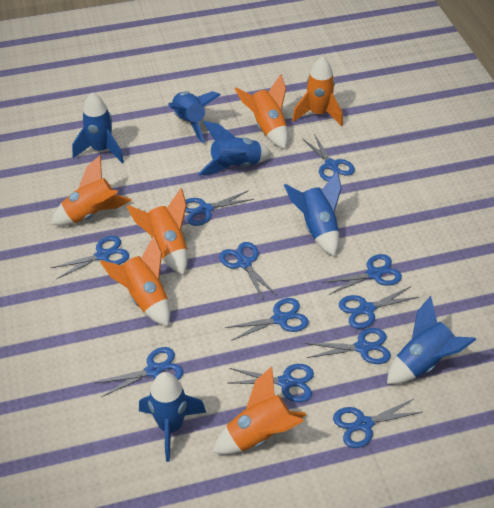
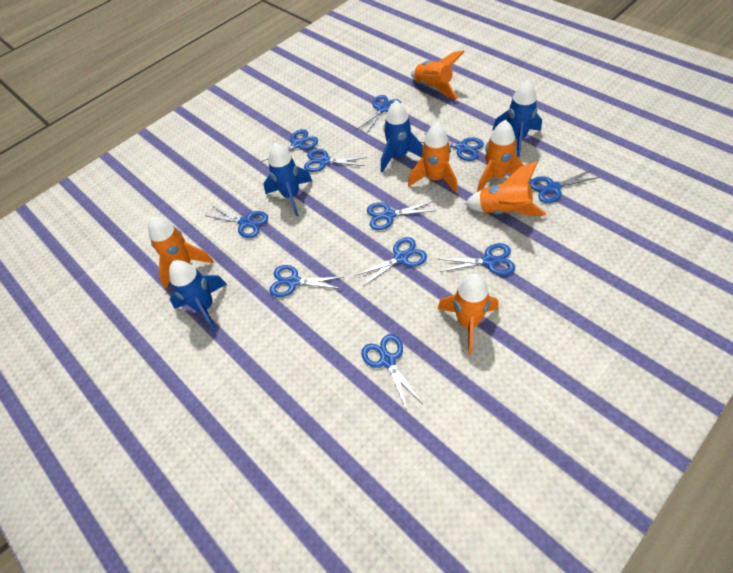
blue rocket: 6 -> 4

